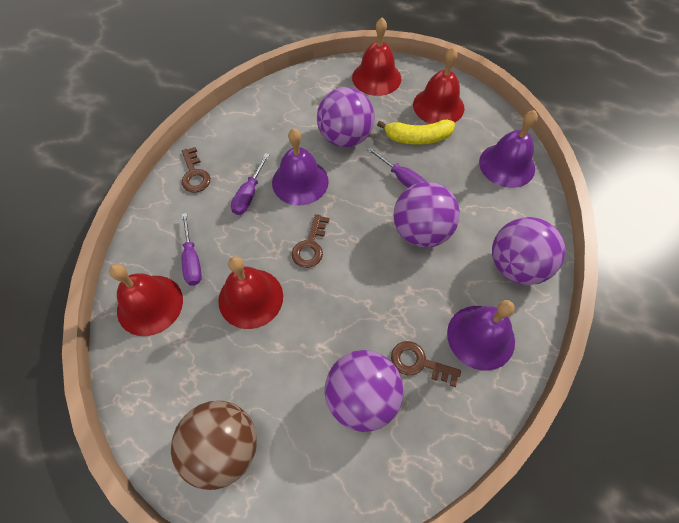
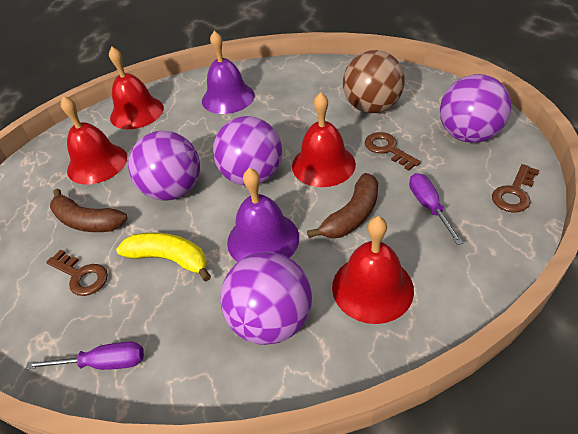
brown banana: 0 -> 2
purple bell: 3 -> 2
purple screwdriver: 3 -> 2

